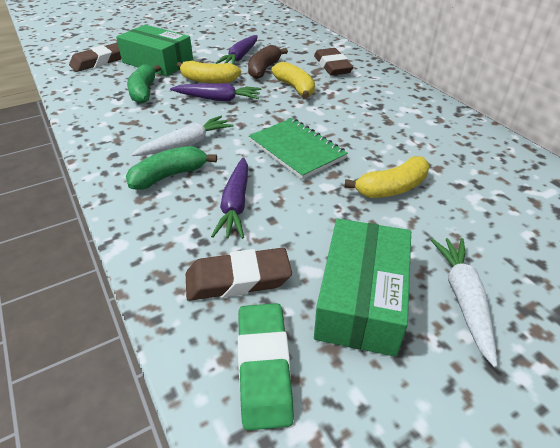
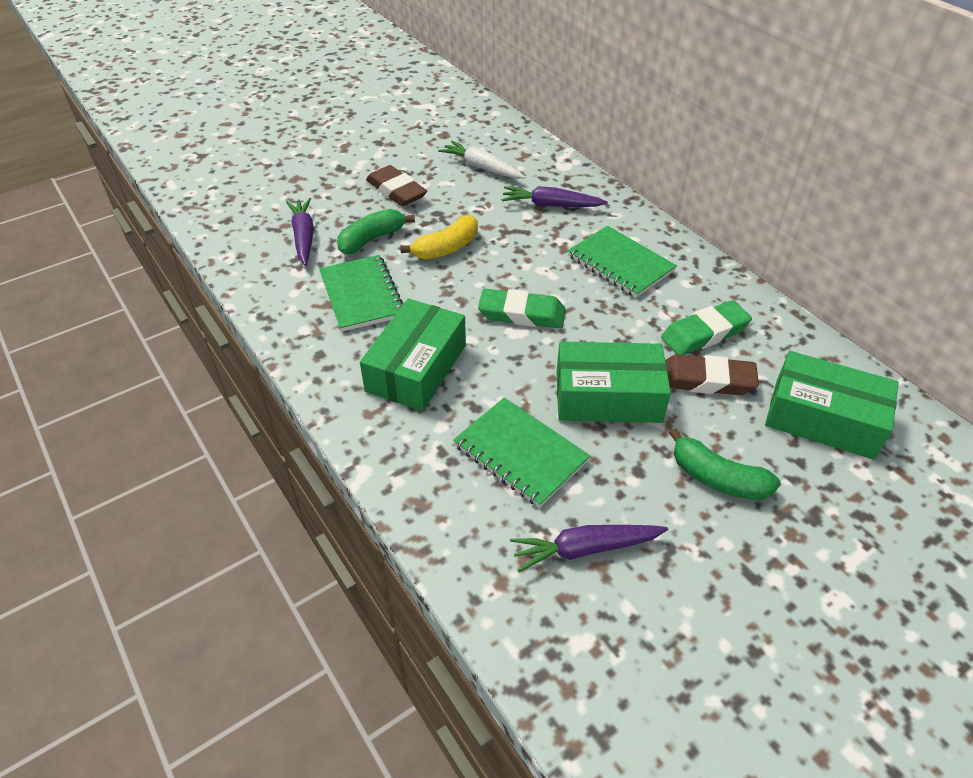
brown banana: 1 -> 0
brown eraser: 3 -> 2
green box: 2 -> 3
green eraser: 1 -> 2
green notebook: 1 -> 3
white carrot: 2 -> 1
yellow banana: 3 -> 1

